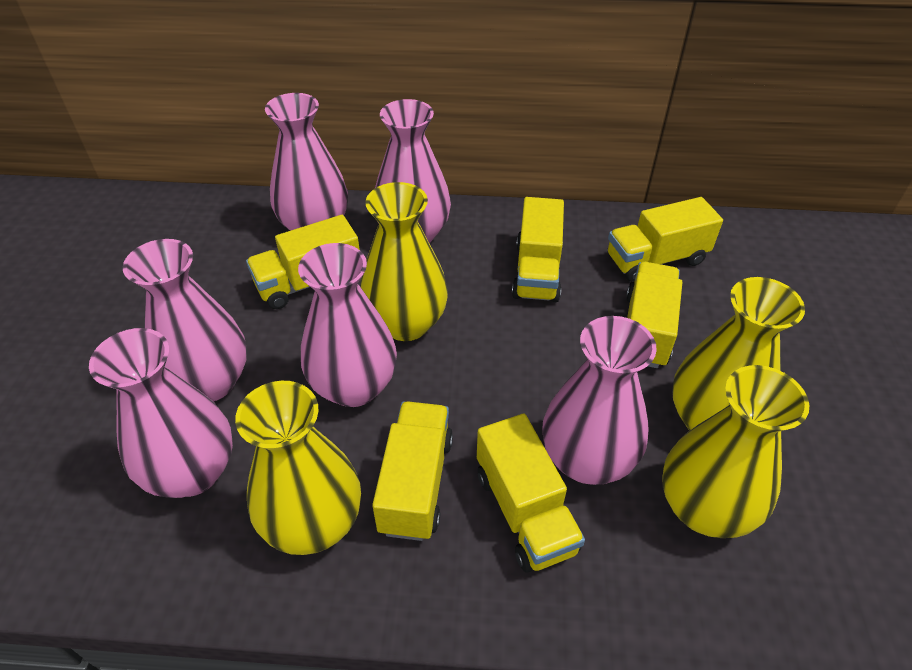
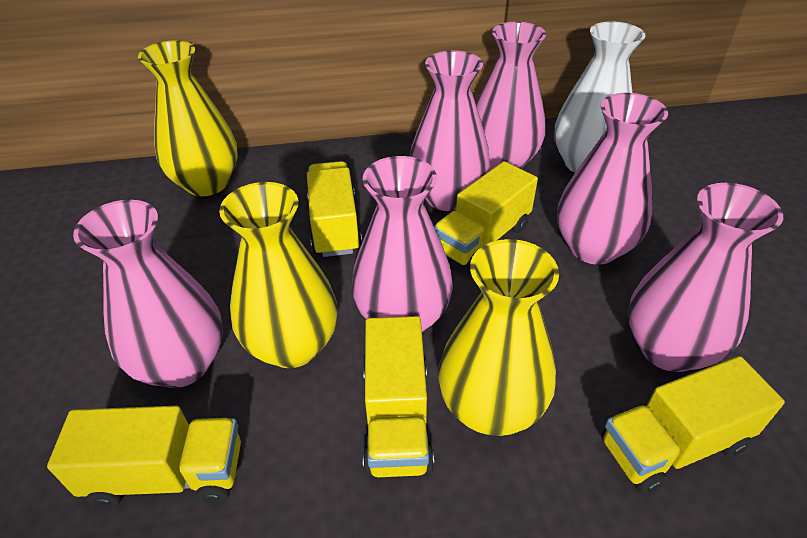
white vase: 0 -> 1
yellow truck: 6 -> 5
yellow vase: 4 -> 3

